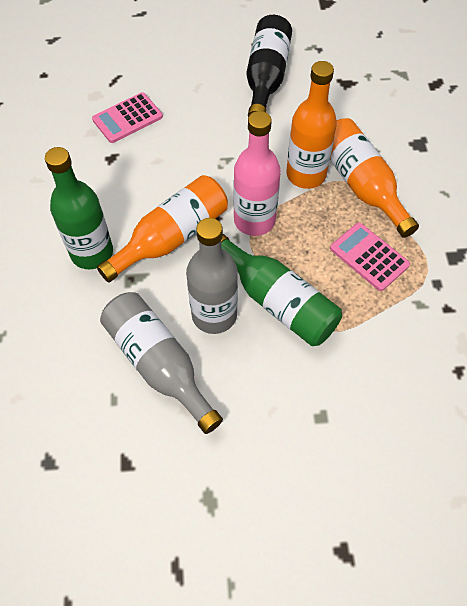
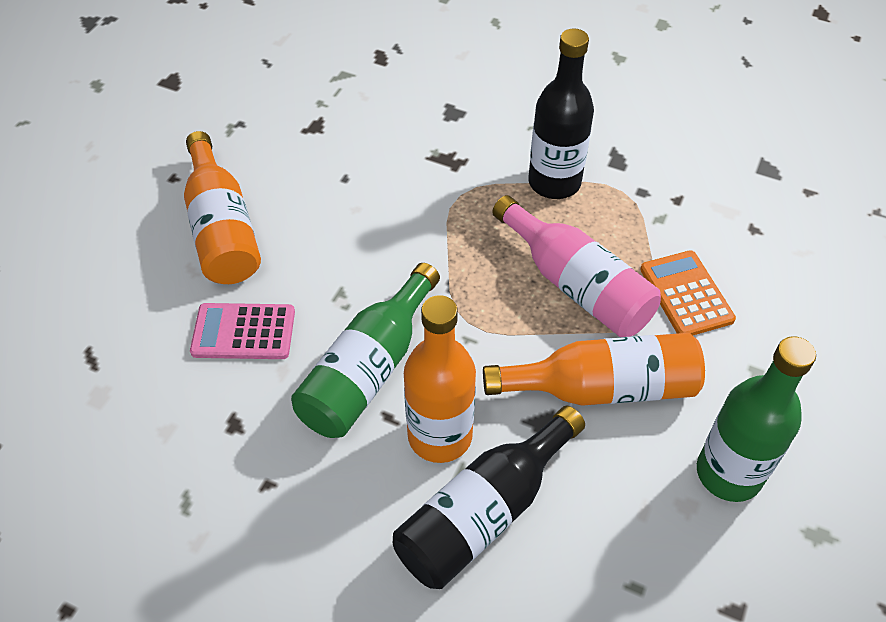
black bottle: 1 -> 2
grey bottle: 2 -> 0
orange calculator: 0 -> 1
pink calculator: 2 -> 1

